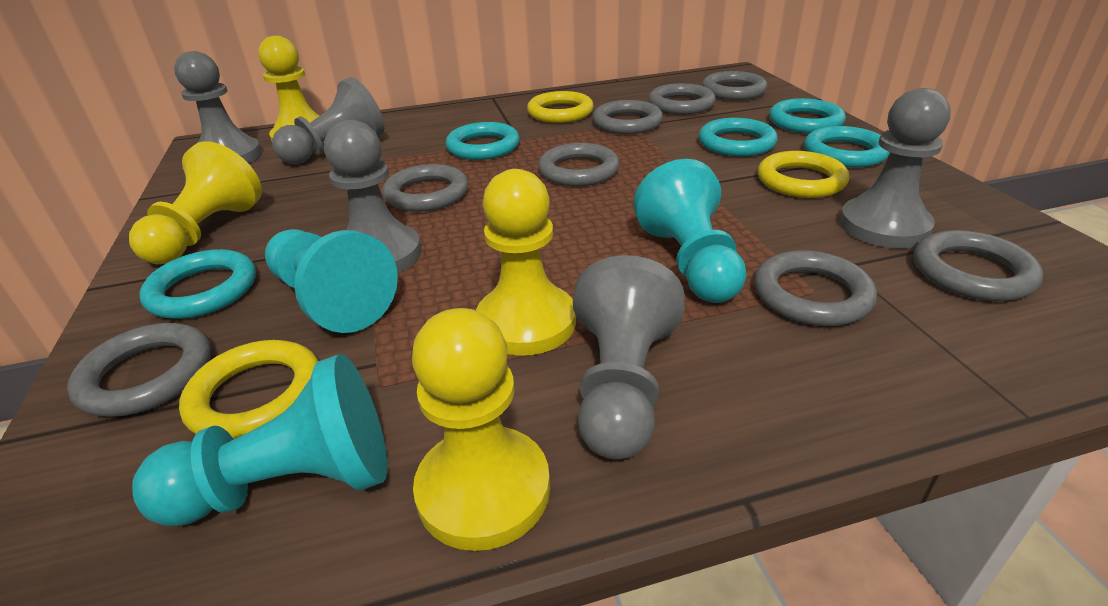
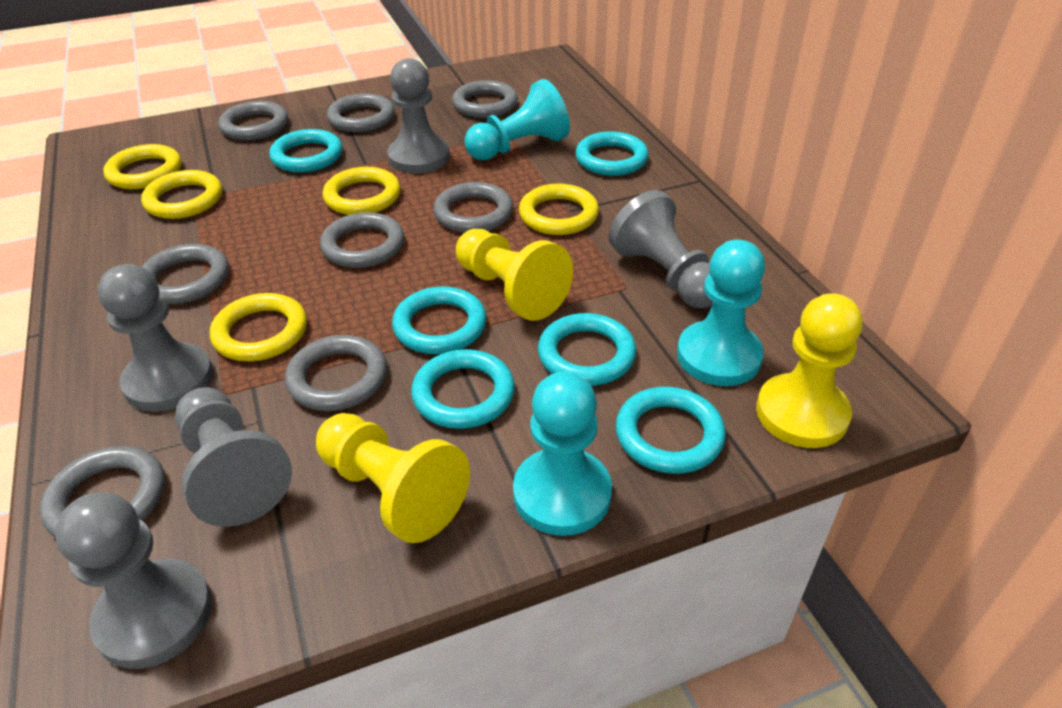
turquoise ring: 5 -> 6
yellow pawn: 4 -> 3
yellow ring: 3 -> 5

